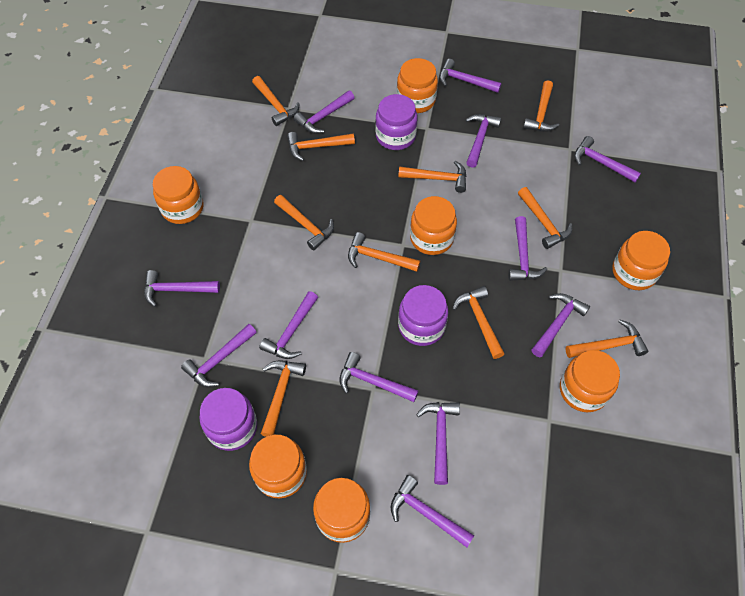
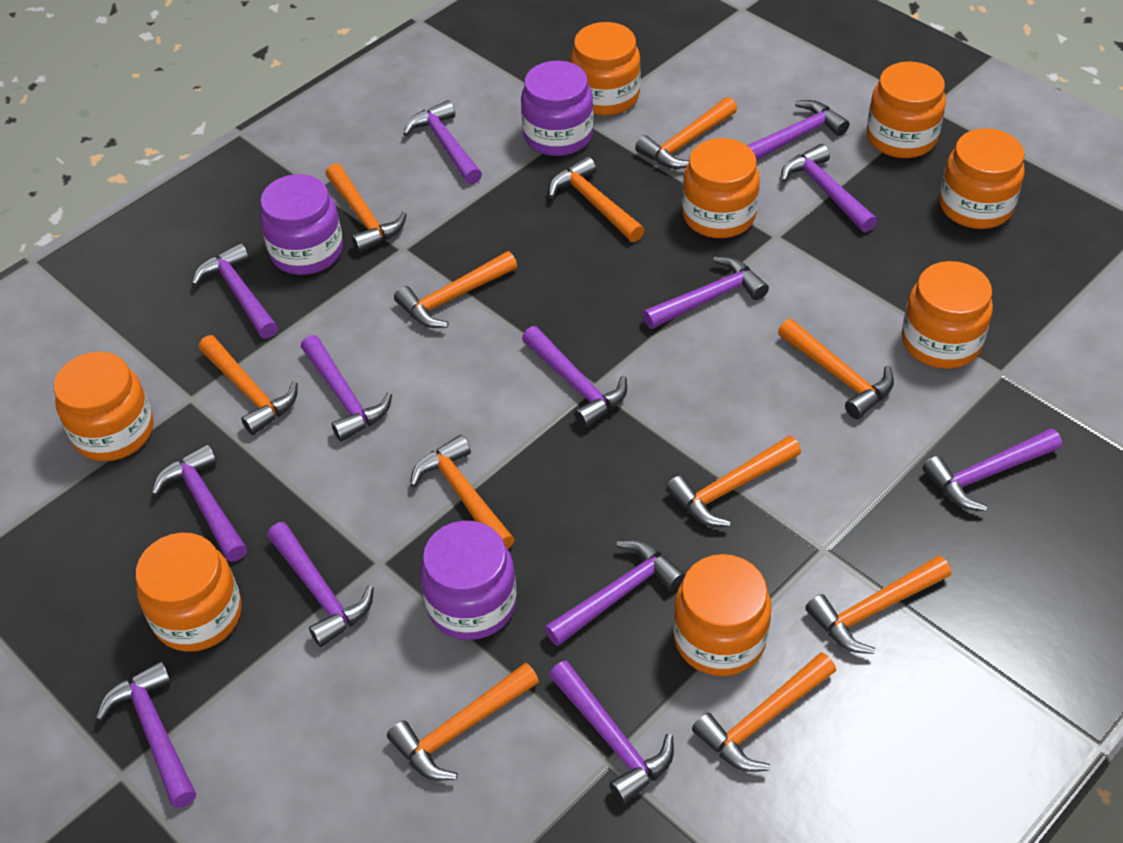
orange hammer: 10 -> 11
orange jar: 7 -> 8
purple hammer: 12 -> 13

